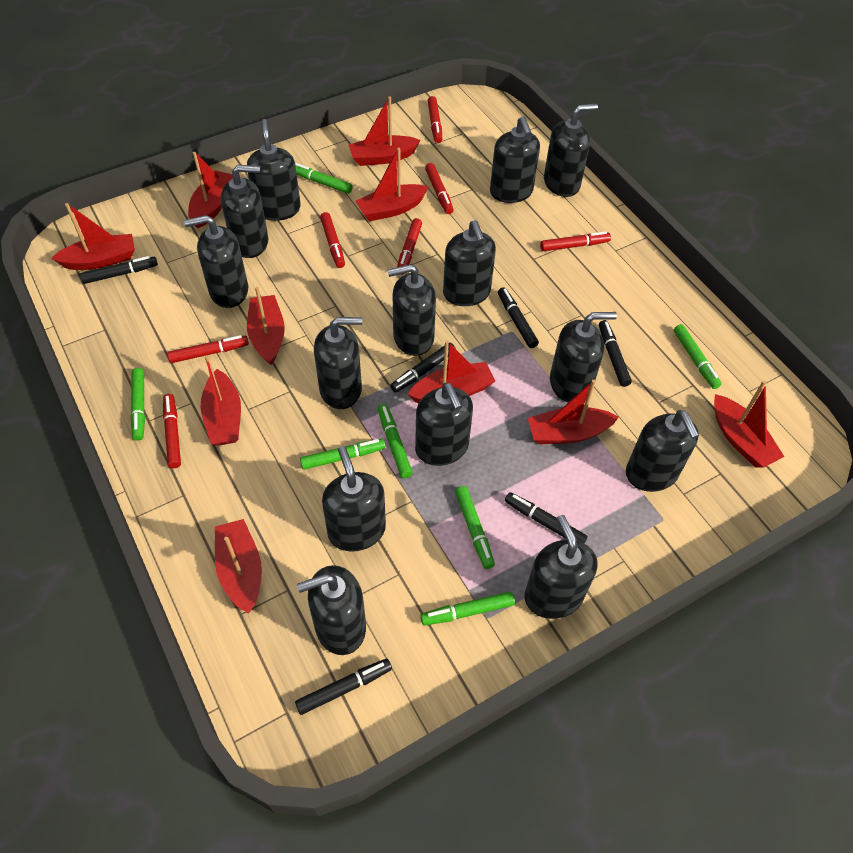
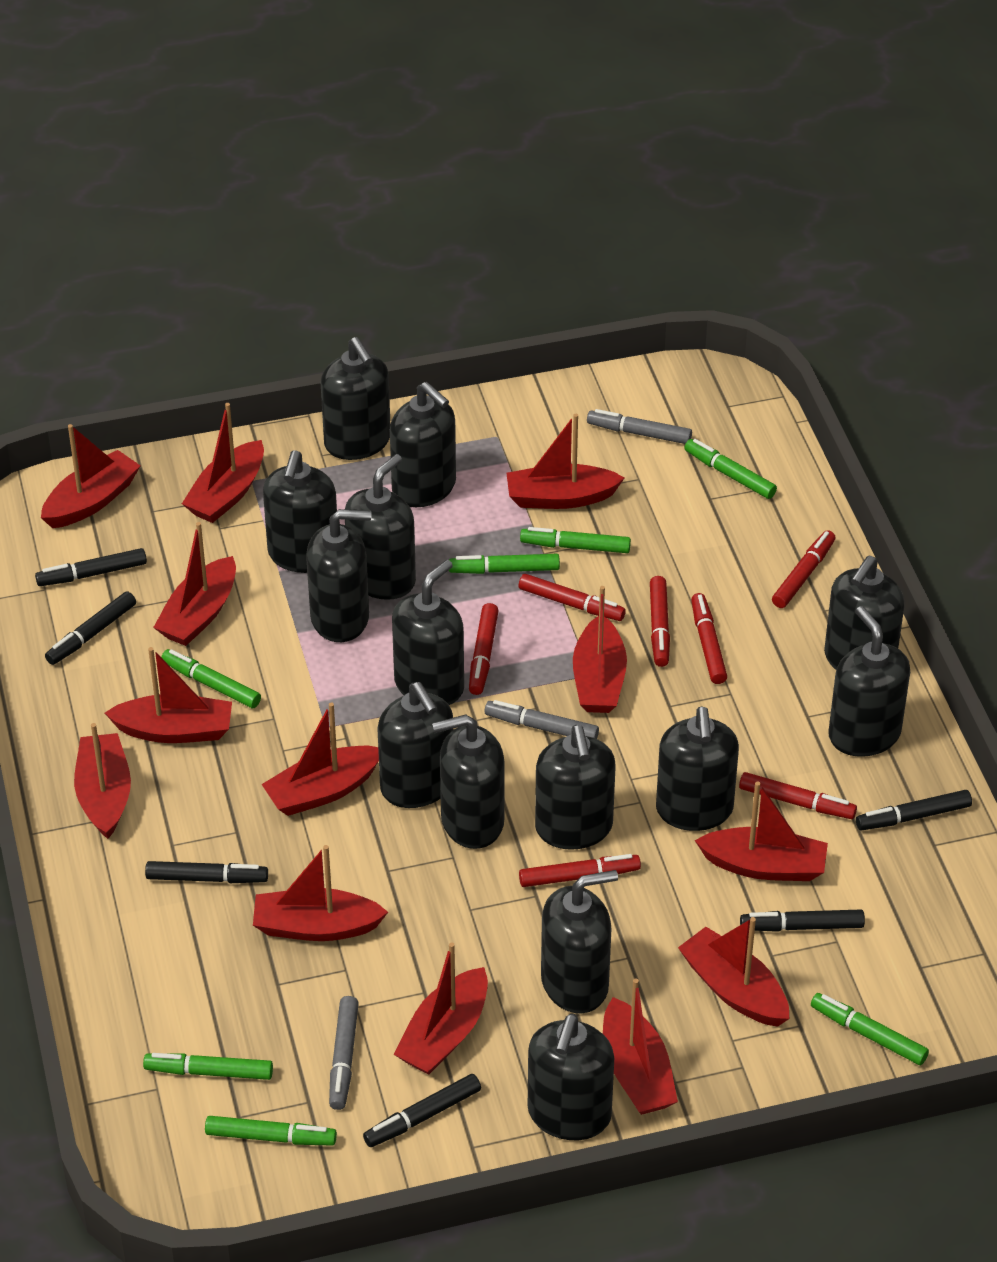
grey marker: 0 -> 3
red boat: 10 -> 13

